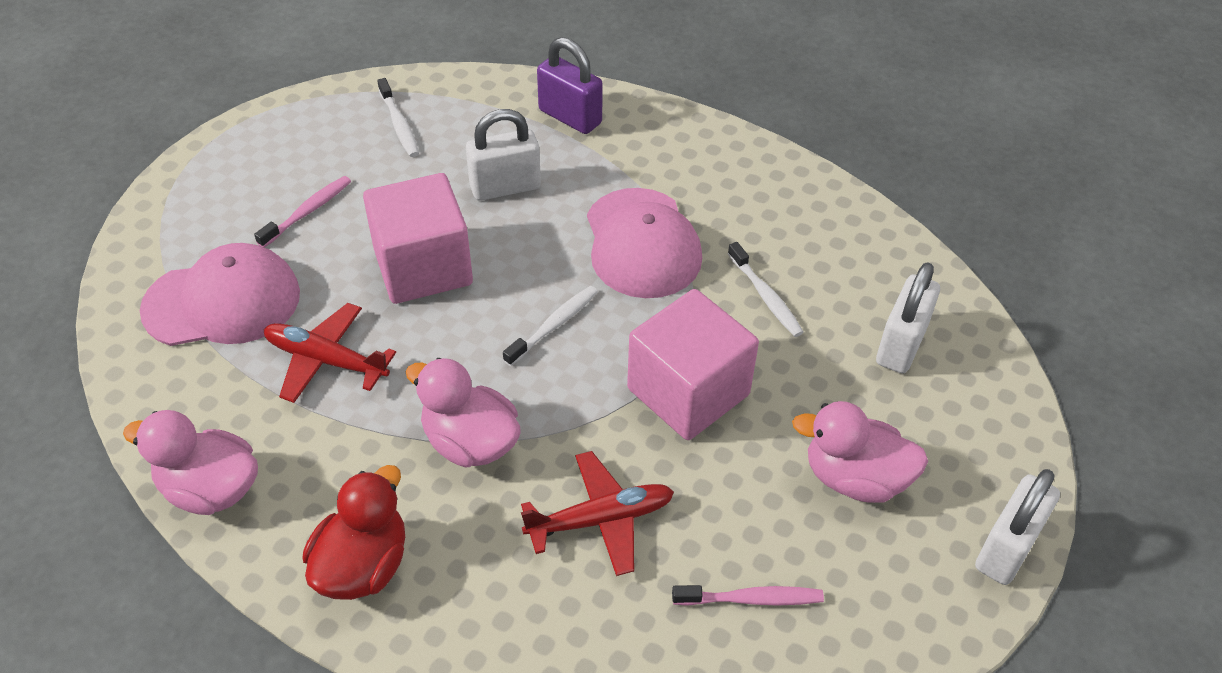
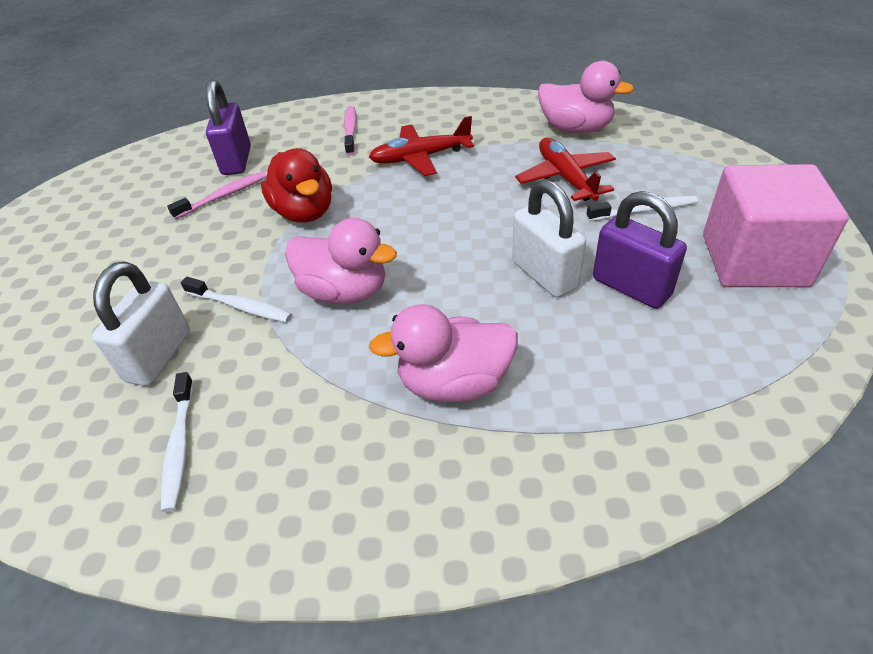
pink cap: 2 -> 0
pink cube: 2 -> 1
purple padlock: 1 -> 2
white padlock: 3 -> 2

